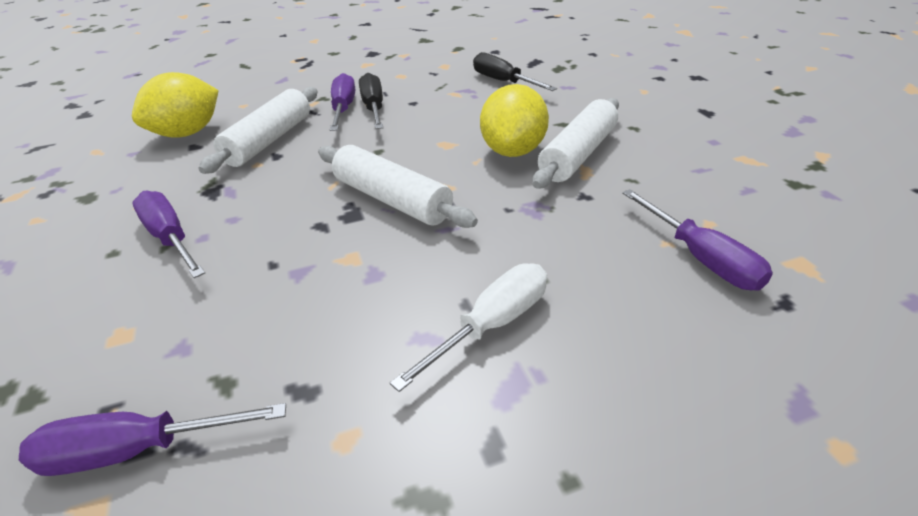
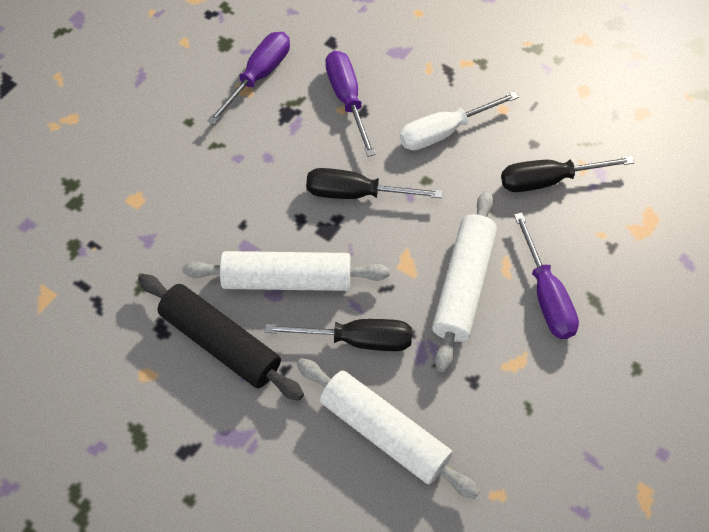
black rolling pin: 0 -> 1
black screwdriver: 2 -> 3
purple screwdriver: 4 -> 3
yellow lemon: 2 -> 0

